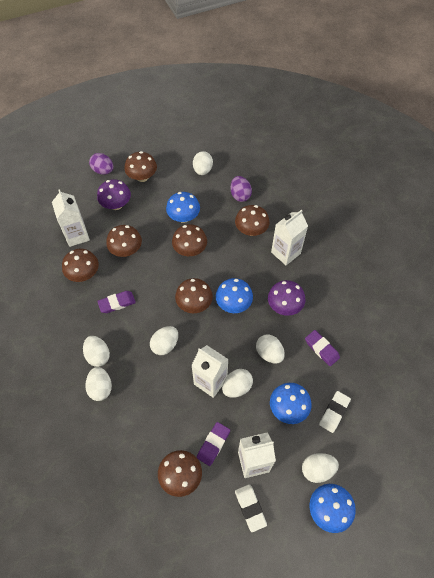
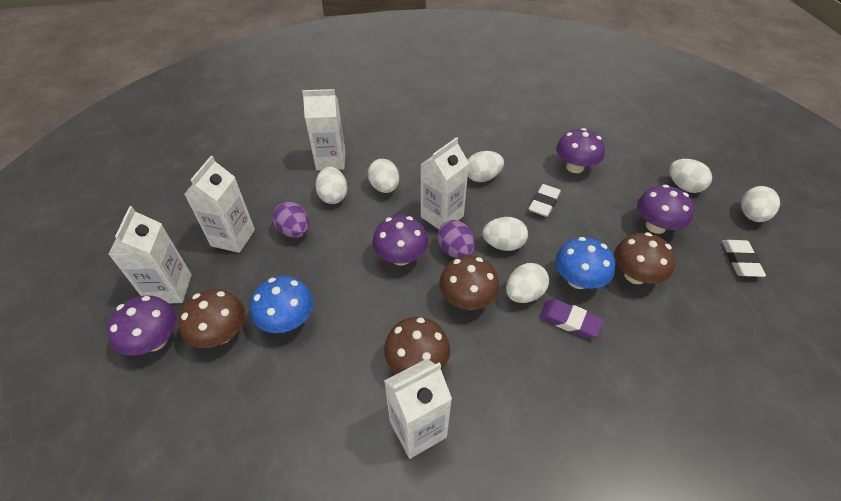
blue mushroom: 4 -> 2
brown mushroom: 7 -> 4
purple eraser: 3 -> 1
purple mushroom: 2 -> 4
white carton: 4 -> 5

